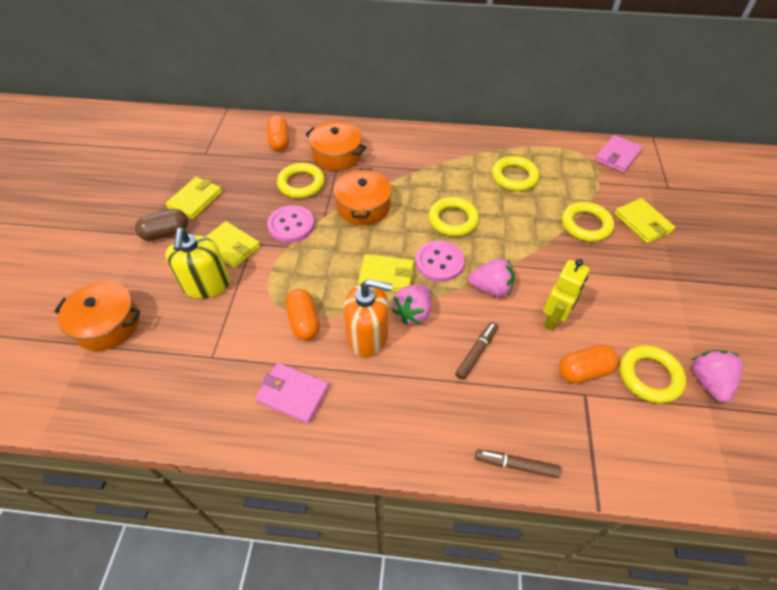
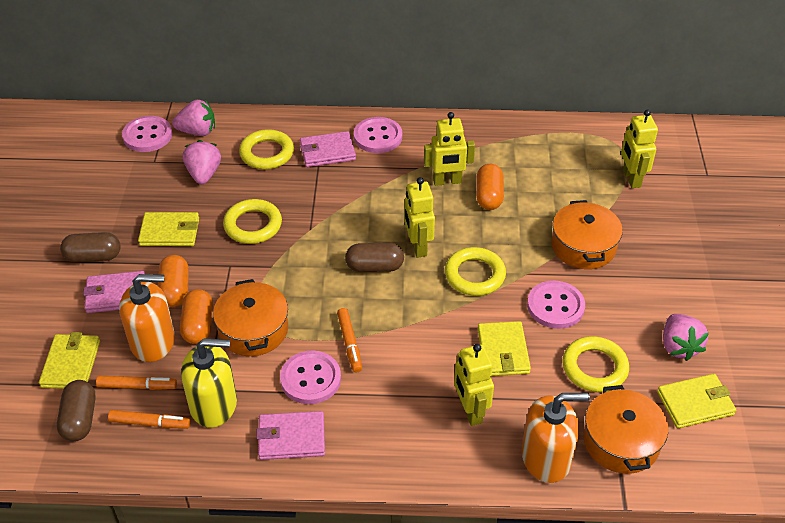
brown capsule: 1 -> 3
brown marker: 2 -> 0
orange marker: 0 -> 3
orange soap dispenser: 1 -> 2
pink button: 2 -> 4
pink wallet: 2 -> 3
yellow ring: 5 -> 4
yellow robot: 1 -> 4

